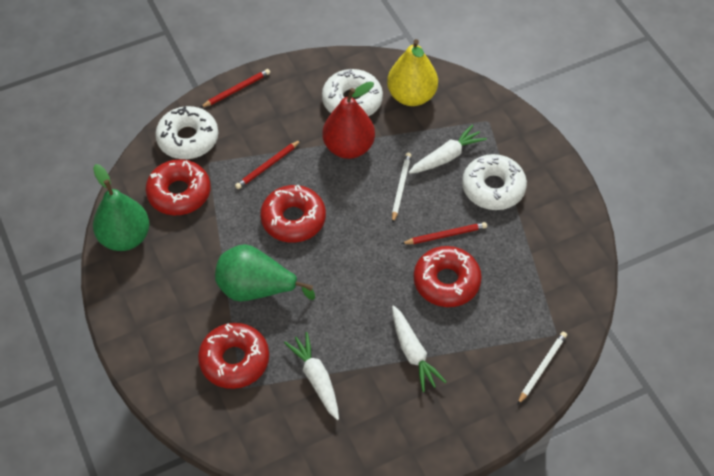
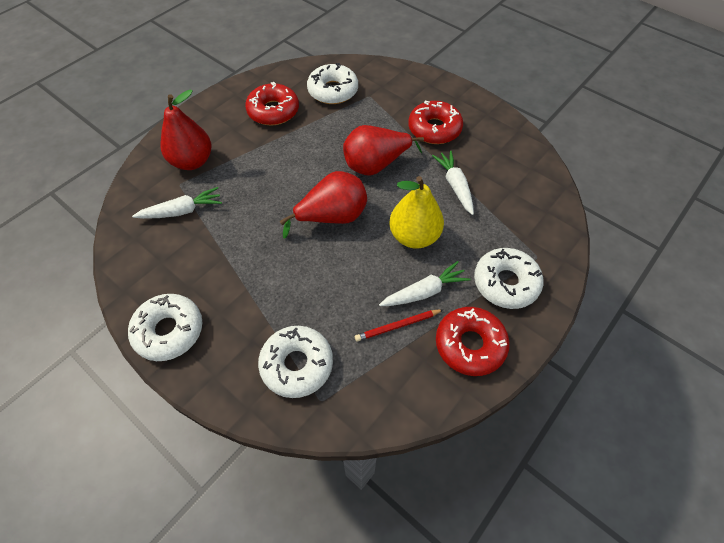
green pear: 2 -> 0
red donut: 4 -> 3
red pear: 1 -> 3
red pencil: 3 -> 1
white donut: 3 -> 4
white pencil: 2 -> 0

